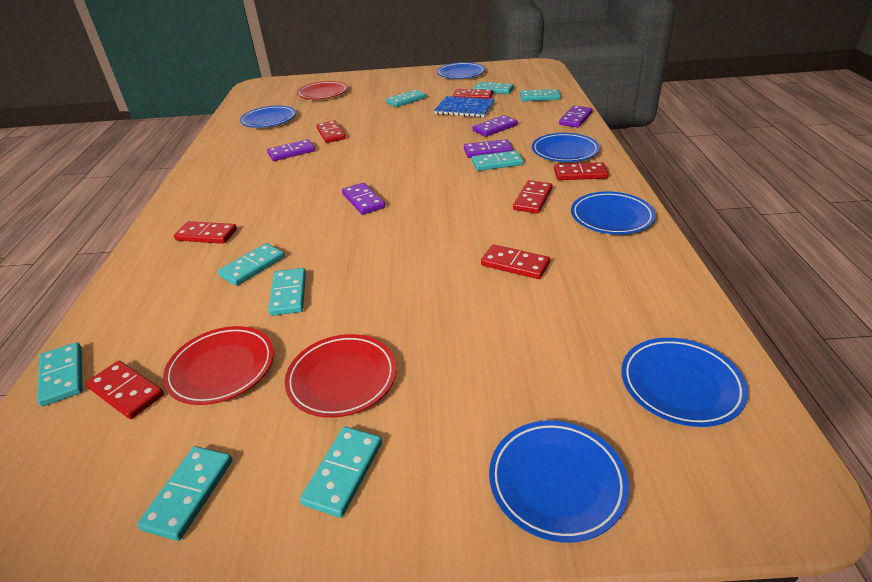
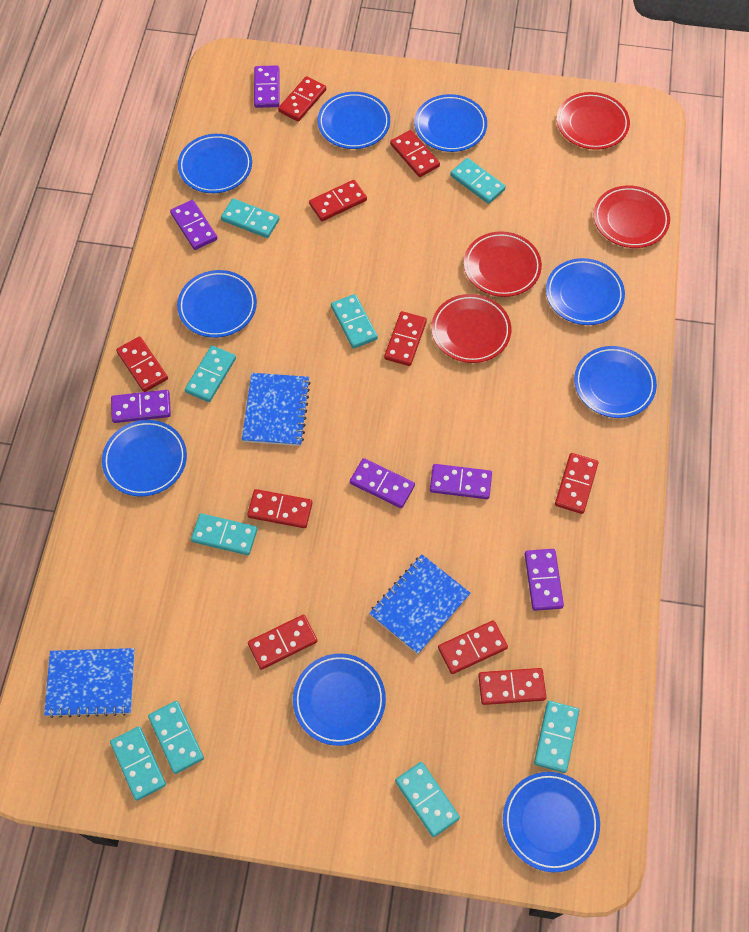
blue notebook: 1 -> 3
blue plate: 6 -> 9
purple domino: 5 -> 6
red domino: 7 -> 10
red plate: 3 -> 4

